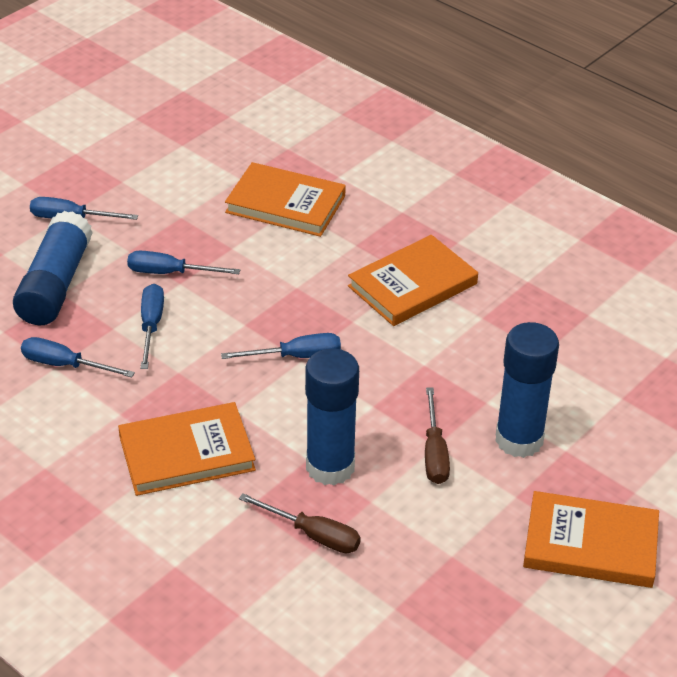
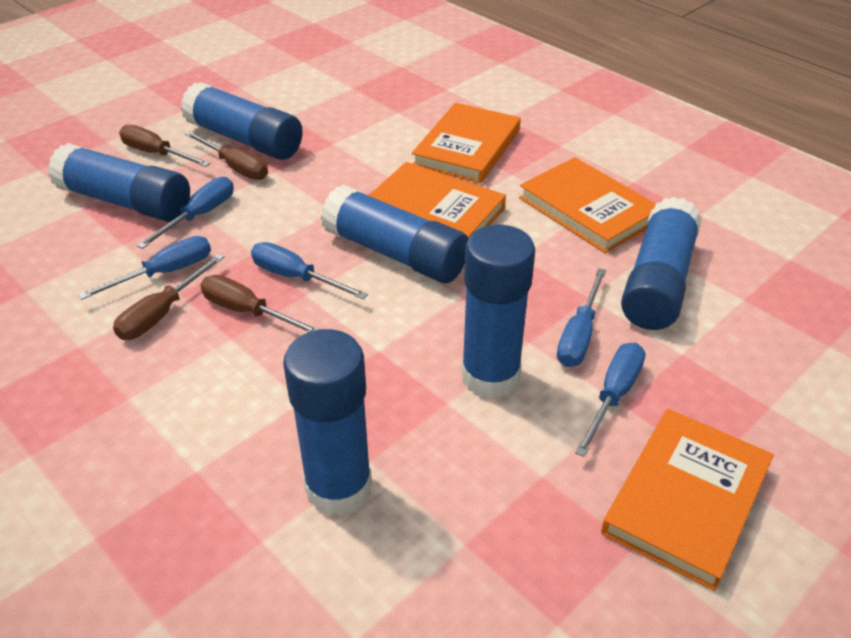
blue glue stick: 3 -> 6
brown screwdriver: 2 -> 4

